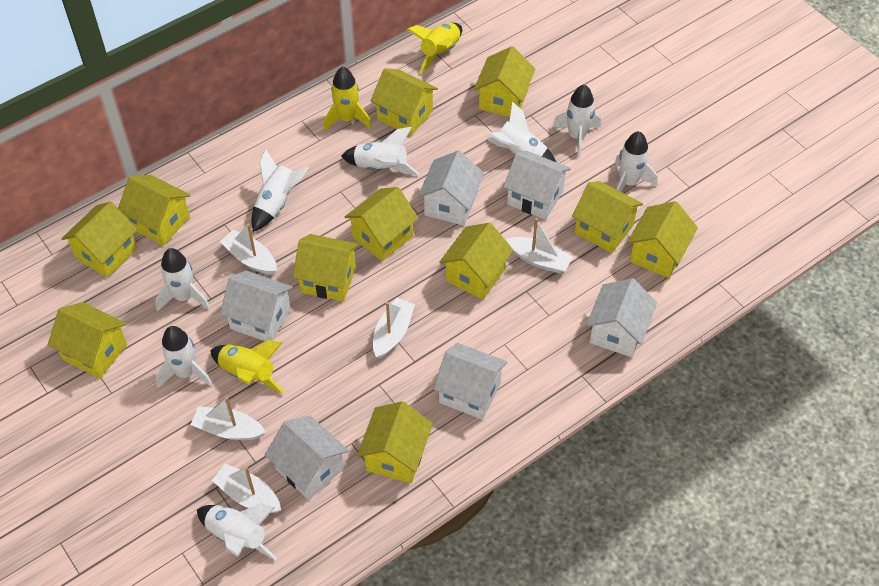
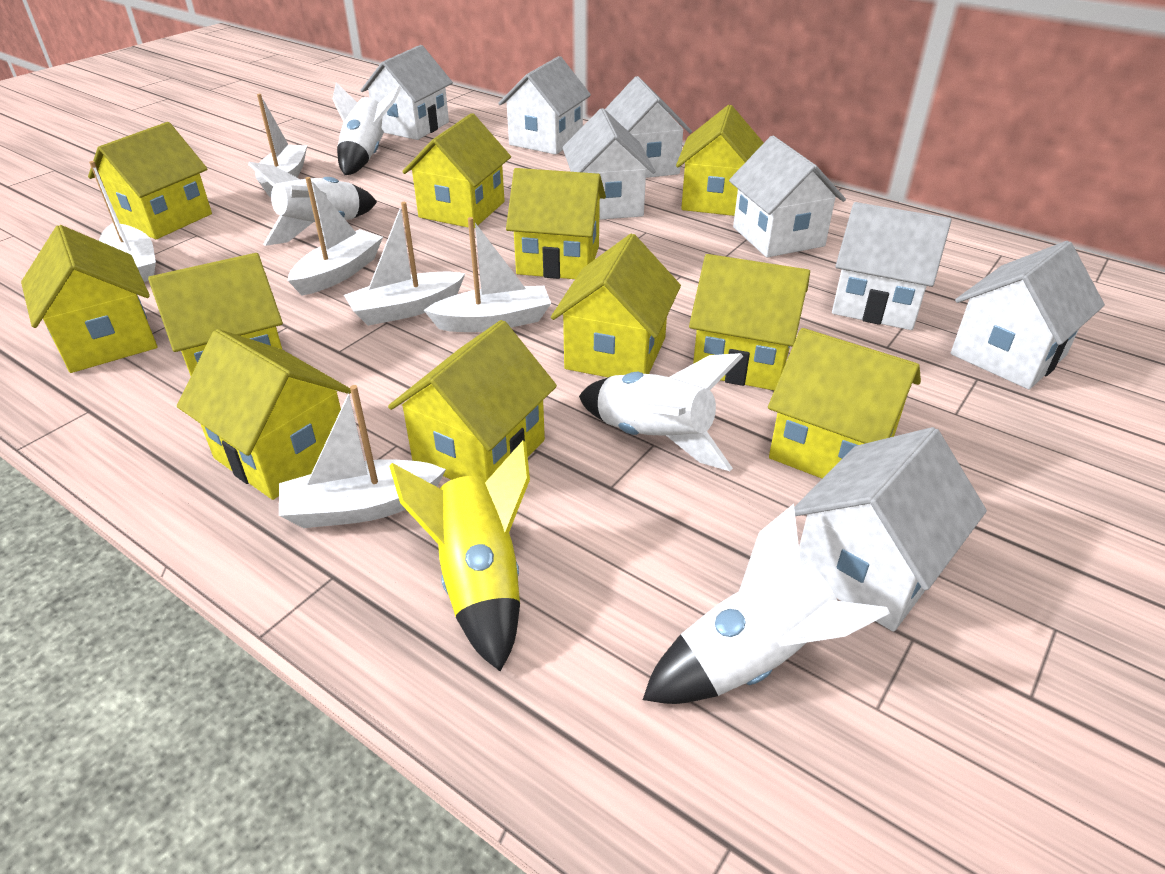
white boat: 5 -> 6
white house: 6 -> 8
white rocket: 8 -> 4
yellow rocket: 3 -> 1

